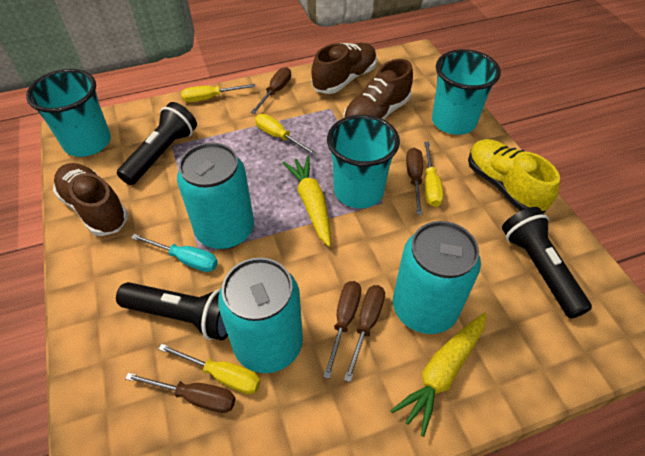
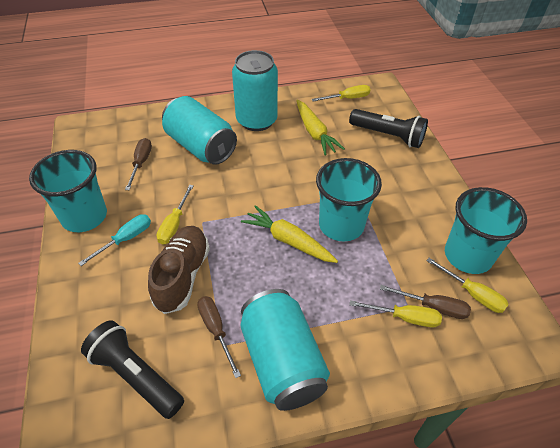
black flashlight: 3 -> 2
brown screwdriver: 5 -> 3
brown shoe: 3 -> 1
yellow shoe: 1 -> 0

